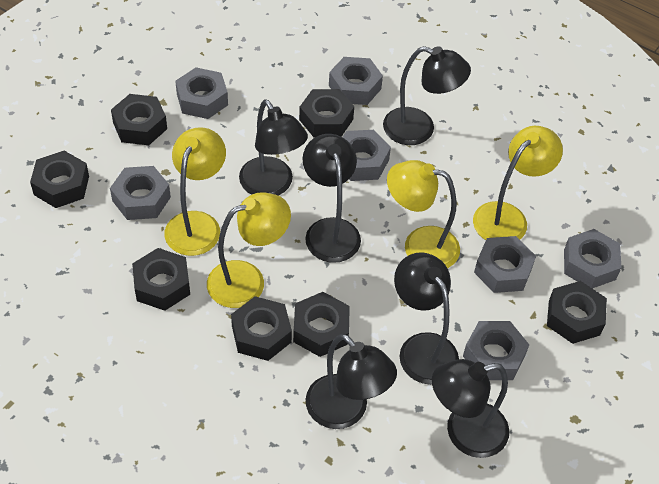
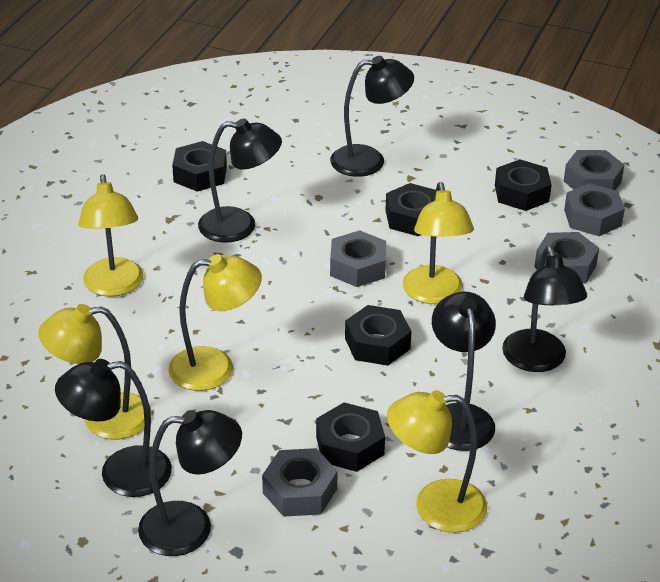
black nut: 7 -> 5
grey nut: 7 -> 5
yellow lamp: 4 -> 5

